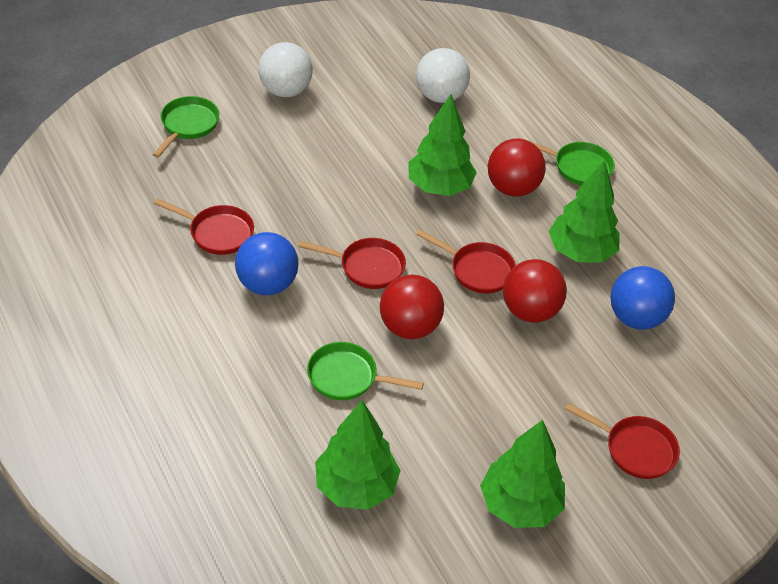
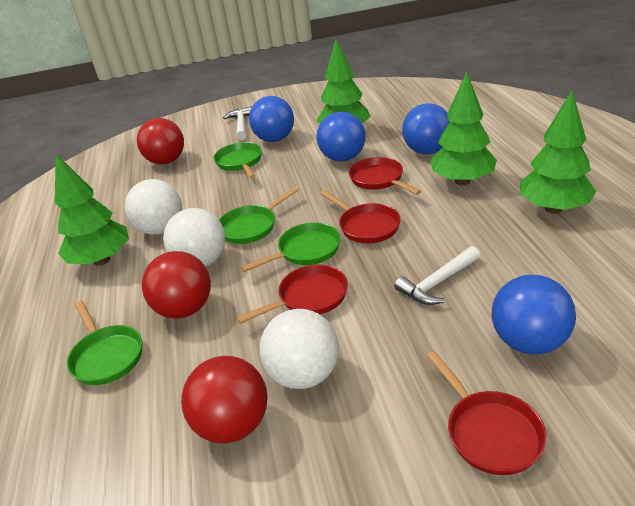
blue ball: 2 -> 4
green pan: 3 -> 4
white ball: 2 -> 3
white hammer: 0 -> 2

